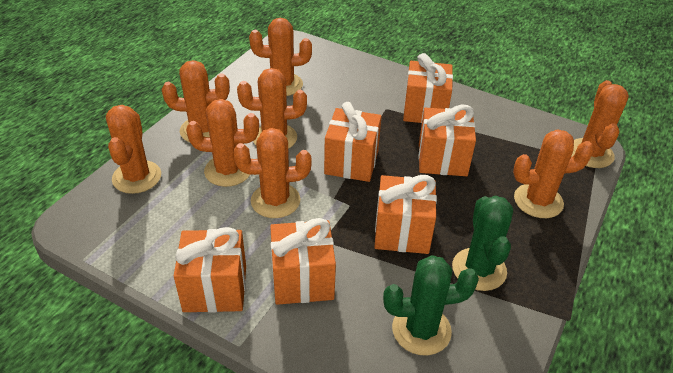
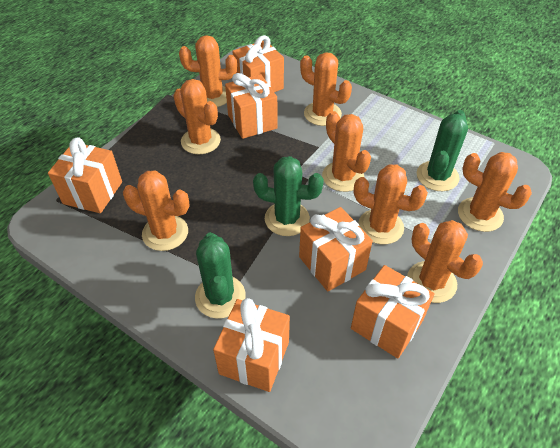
green cactus: 2 -> 3

